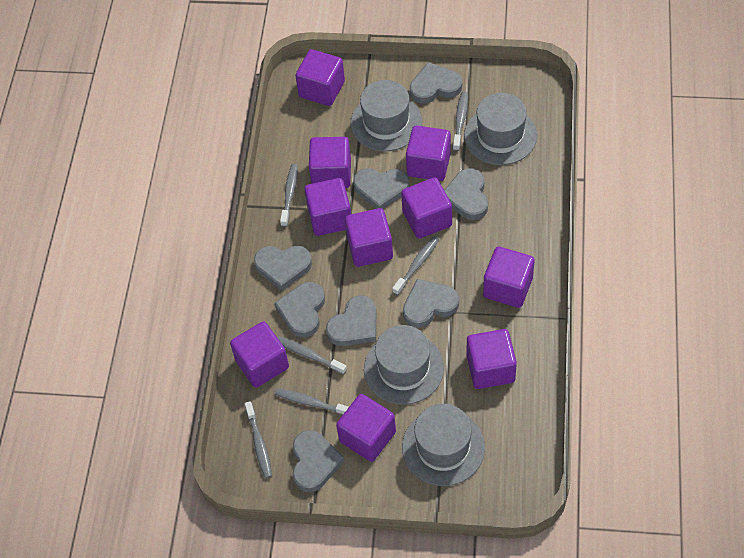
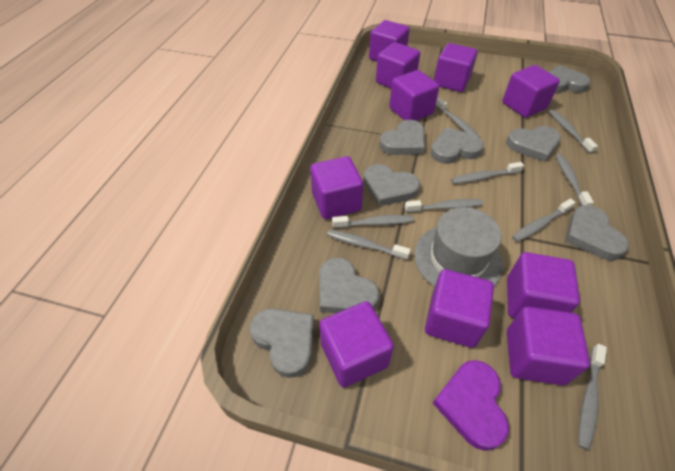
grey hat: 4 -> 1
grey toothbrush: 6 -> 9
purple heart: 0 -> 1

